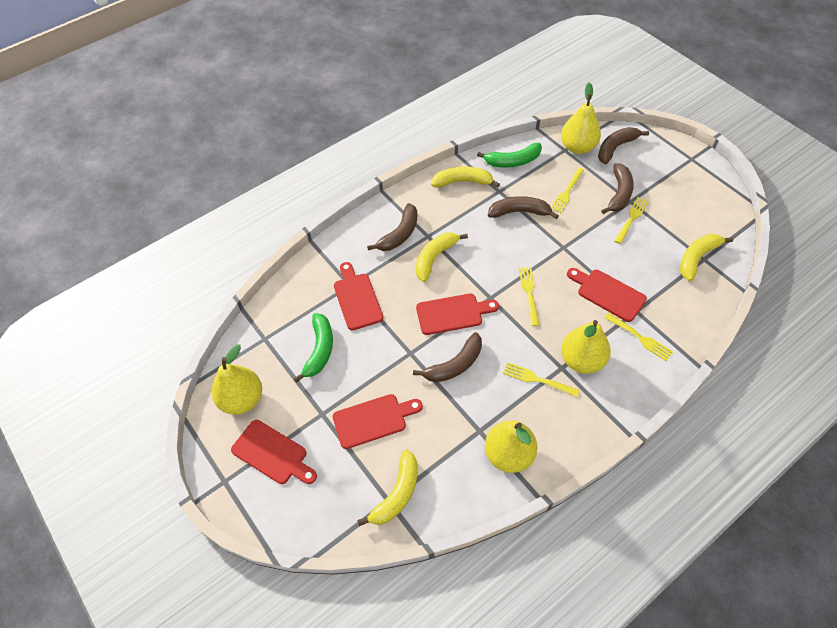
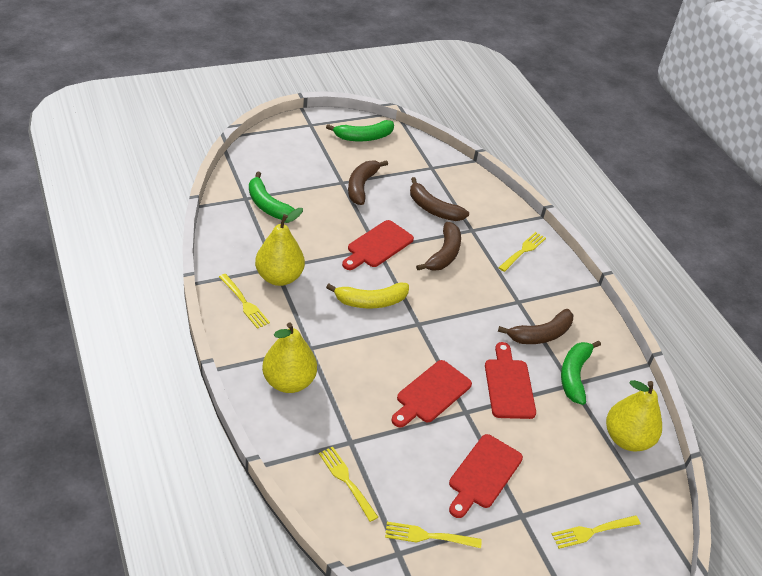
brown banana: 5 -> 4
green banana: 2 -> 3
red cutting board: 5 -> 4
yellow banana: 4 -> 1
yellow pear: 4 -> 3

